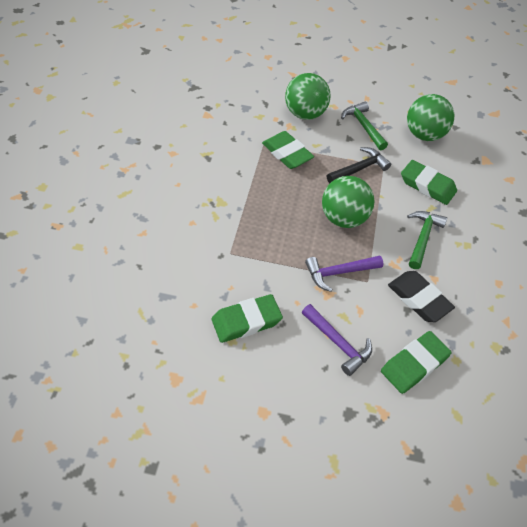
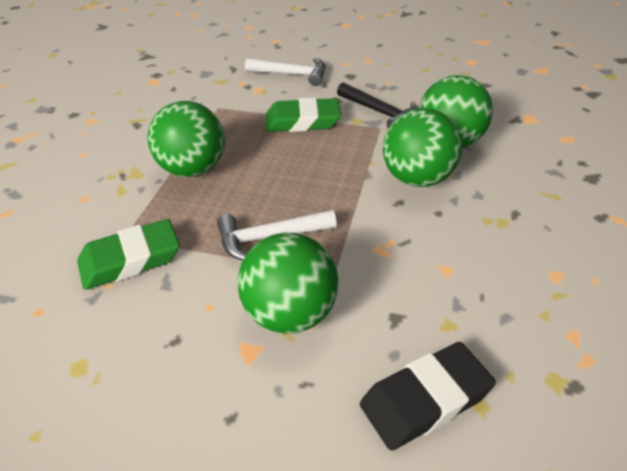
green ball: 3 -> 4
green eraser: 4 -> 2
green hammer: 2 -> 0
purple hammer: 2 -> 0
white hammer: 0 -> 2

